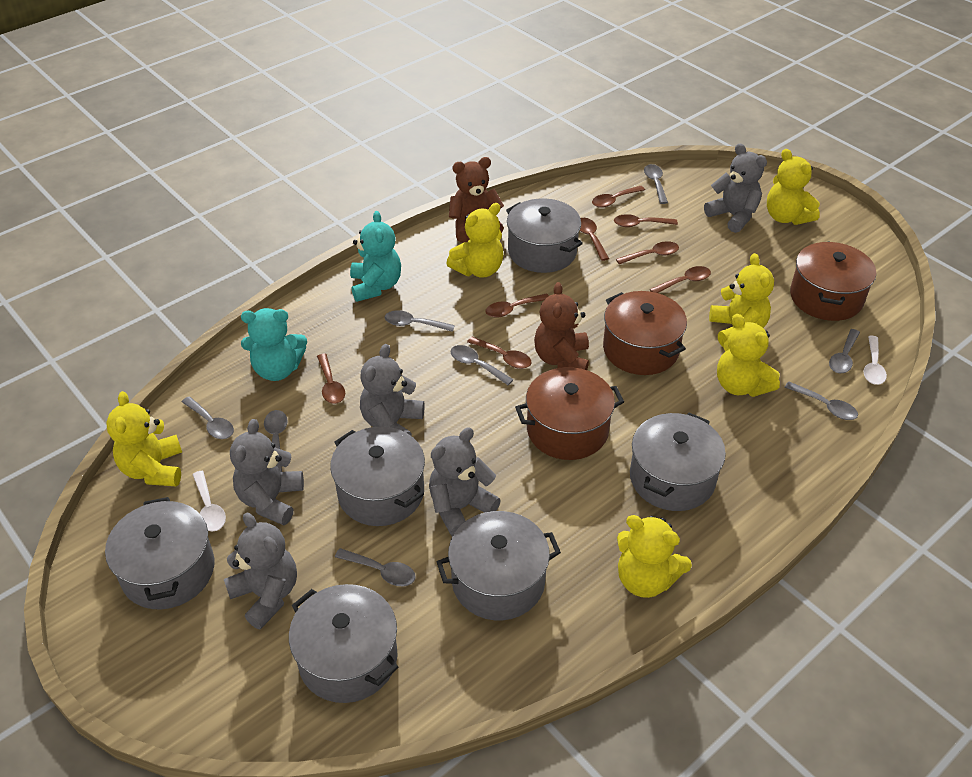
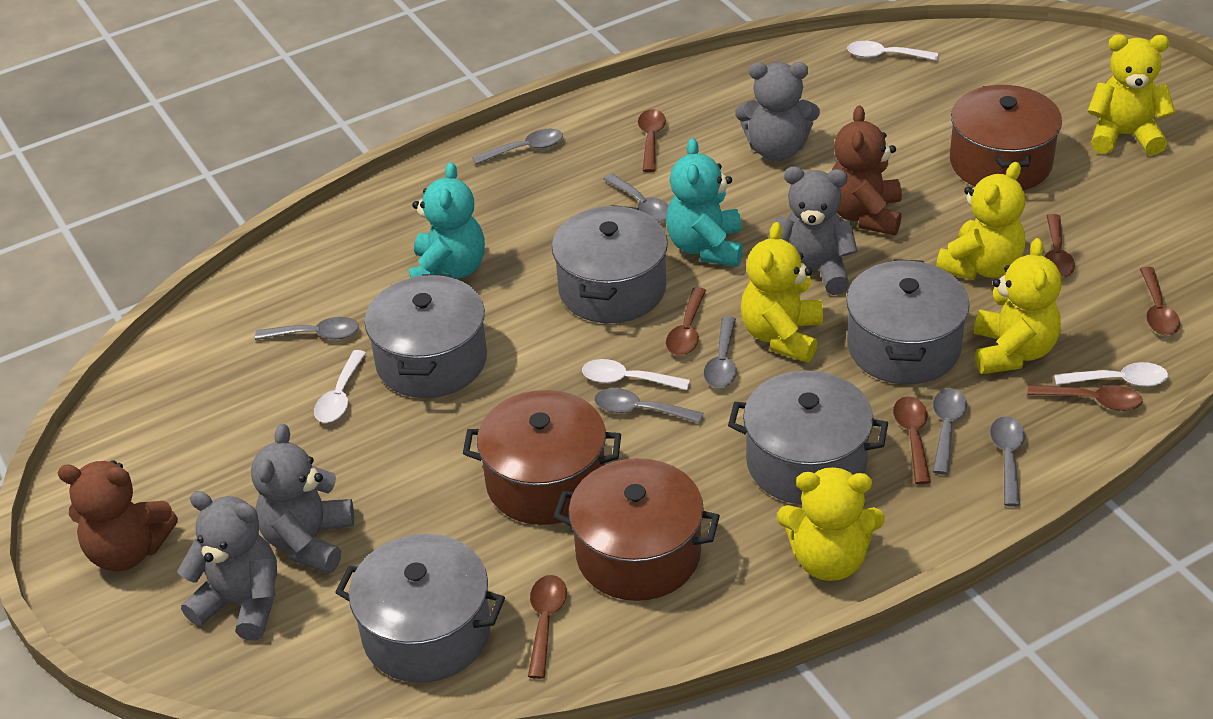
brown spoon: 8 -> 7
grey pot: 6 -> 5
grey spoon: 8 -> 7
grey teddy bear: 5 -> 4
white spoon: 2 -> 4
yellow teddy bear: 6 -> 5

